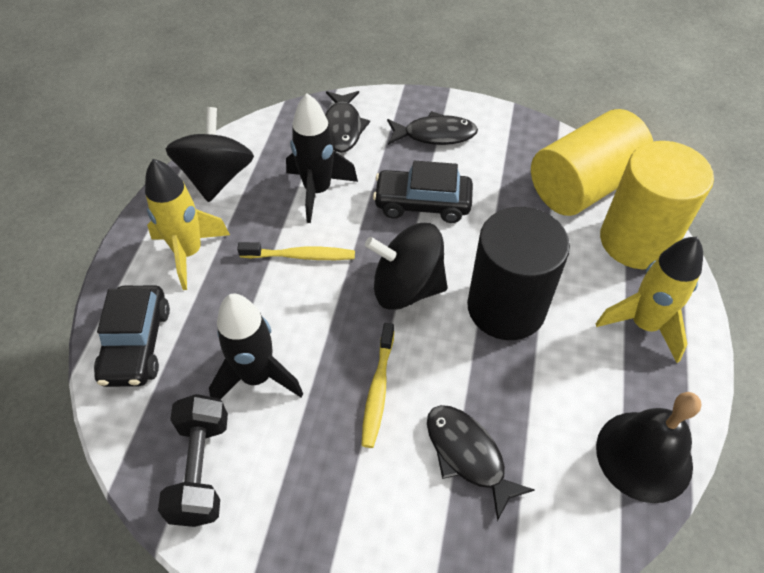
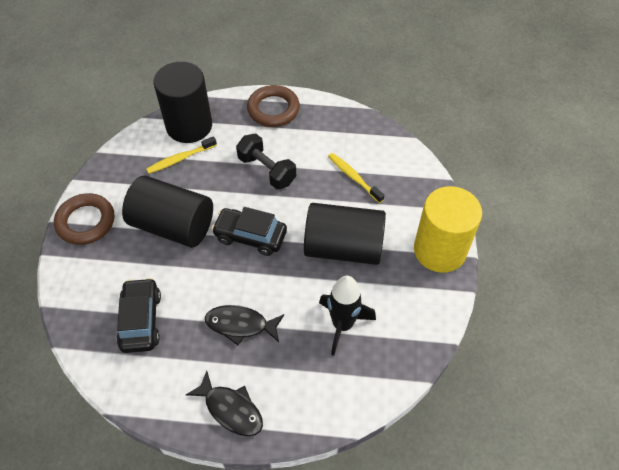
black bell: 1 -> 0
black cylinder: 1 -> 3
black fish: 3 -> 2
black rocket: 2 -> 1
black spinning top: 2 -> 0
brown ring: 0 -> 2
yellow cylinder: 2 -> 1
yellow rocket: 2 -> 0

